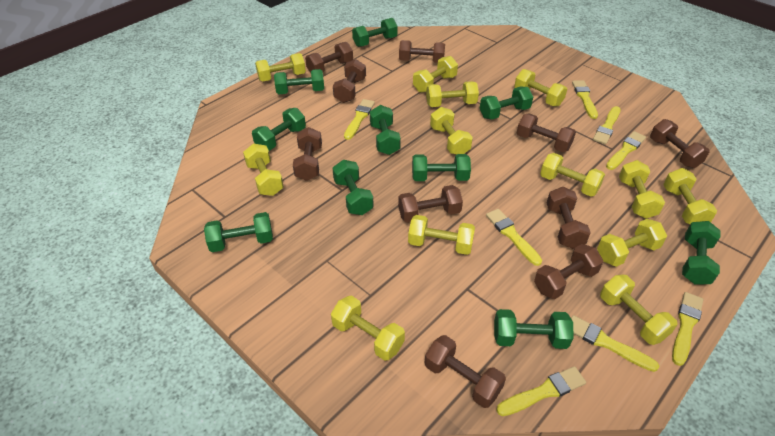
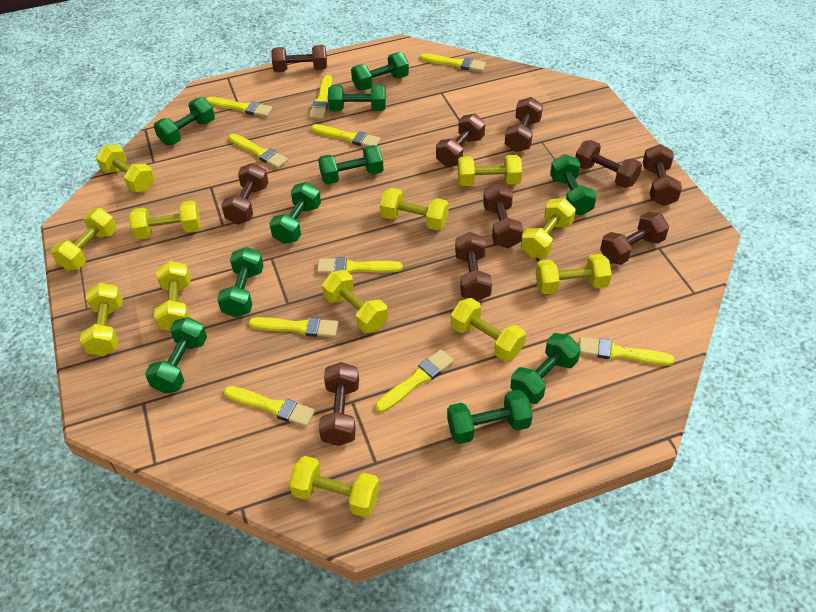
yellow brush: 8 -> 10
yellow dumbbell: 13 -> 12

